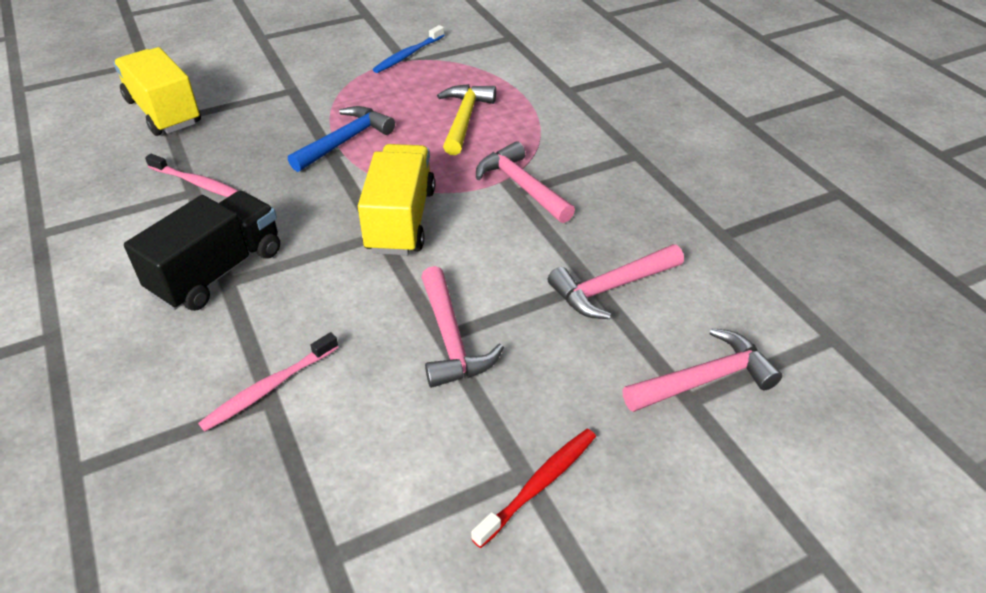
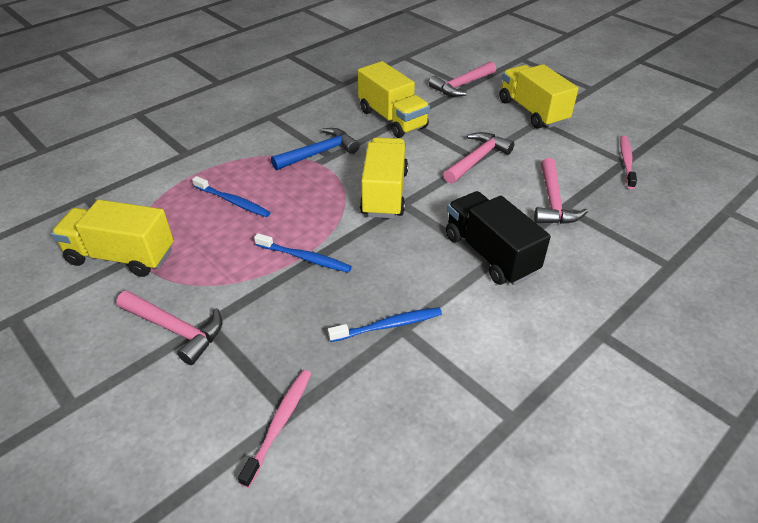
blue toothbrush: 1 -> 3
red toothbrush: 1 -> 0
yellow hammer: 1 -> 0
yellow truck: 2 -> 4

